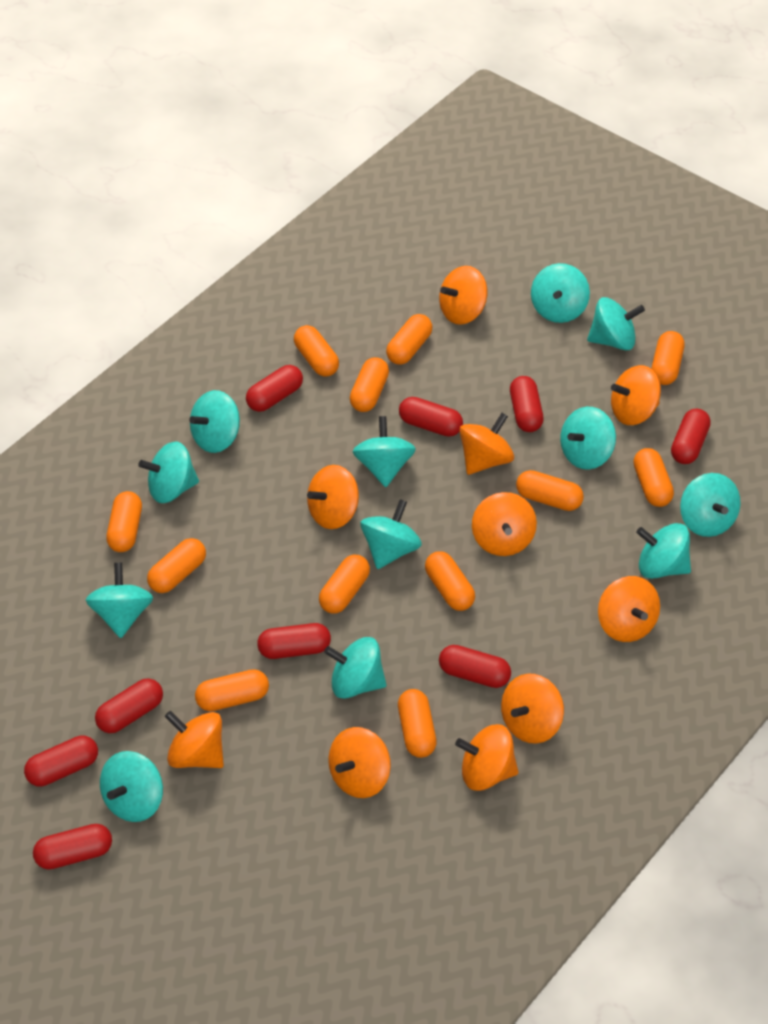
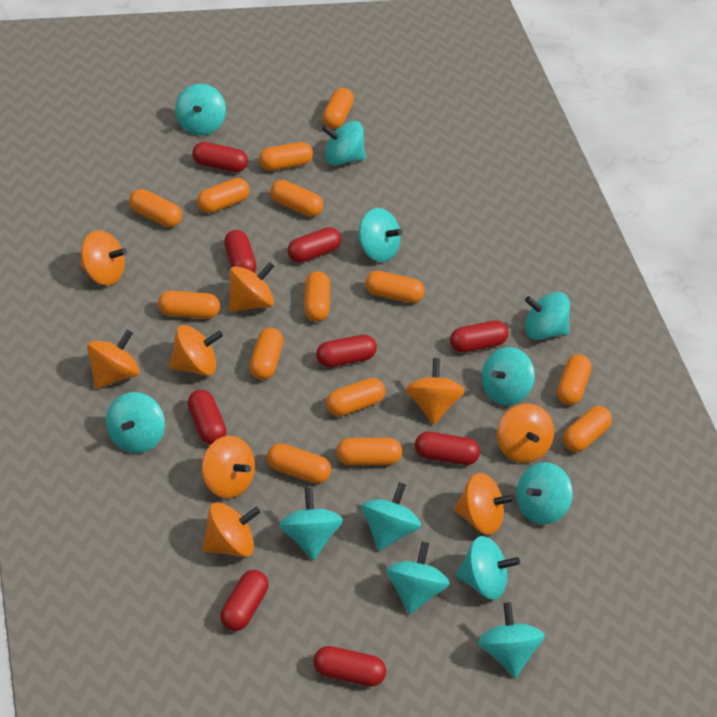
orange capsule: 12 -> 14
orange spinning top: 10 -> 9

